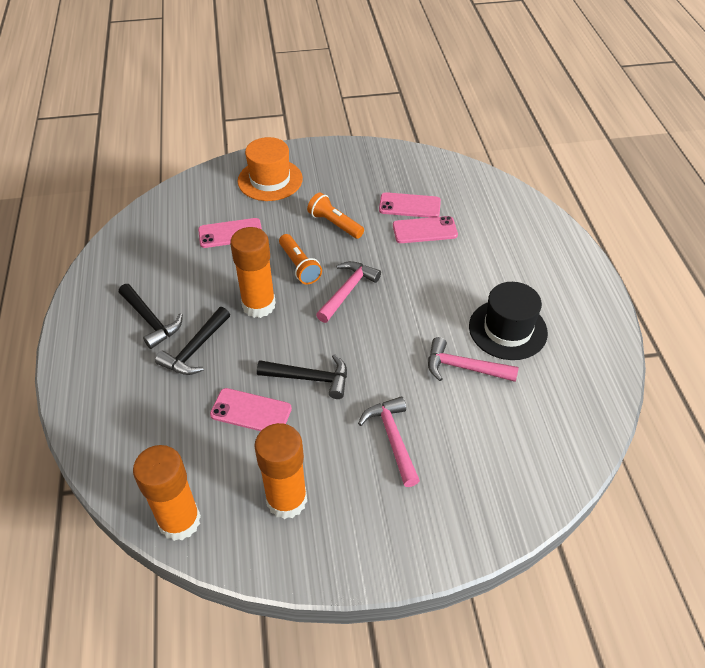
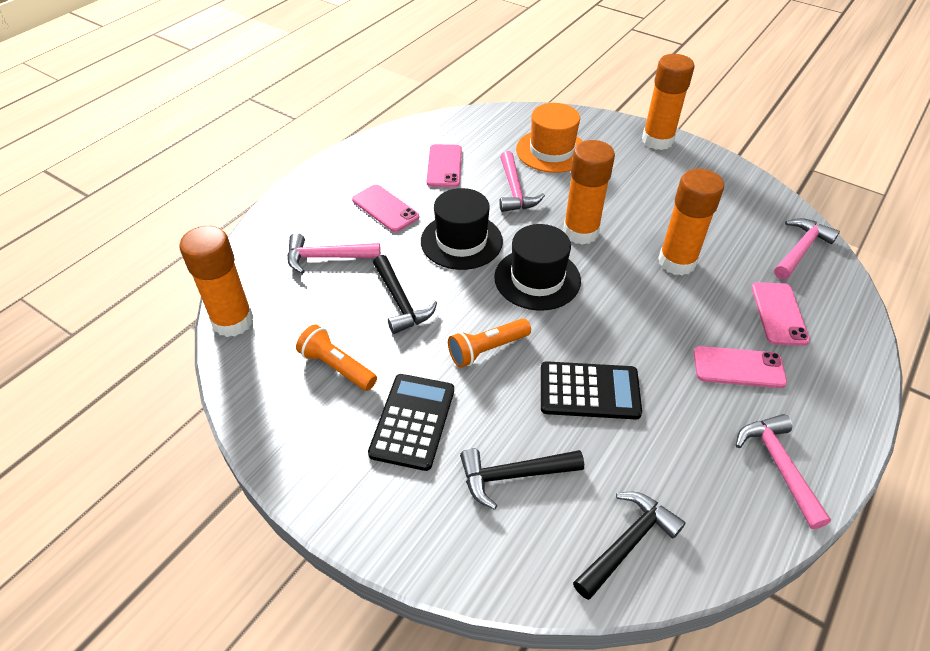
black calculator: 0 -> 2
black hat: 1 -> 2
orange glue stick: 3 -> 4
pink hammer: 3 -> 4

